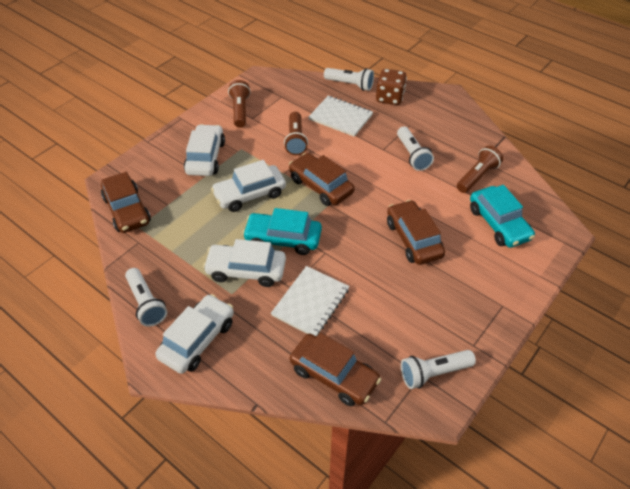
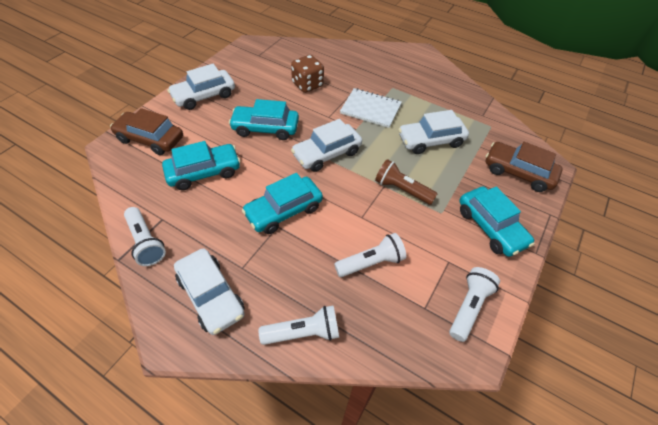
brown car: 4 -> 2
brown flashlight: 3 -> 1
turquoise car: 2 -> 4
white notebook: 2 -> 1

